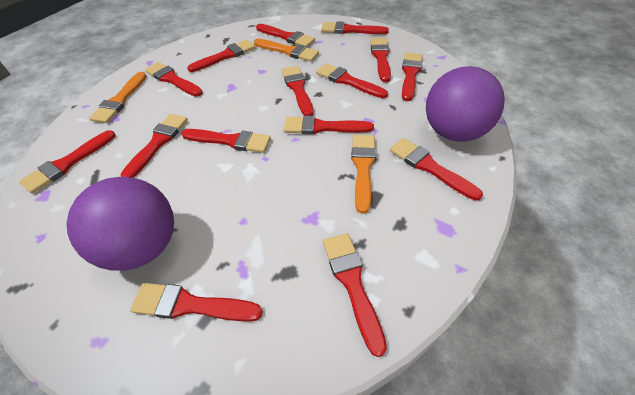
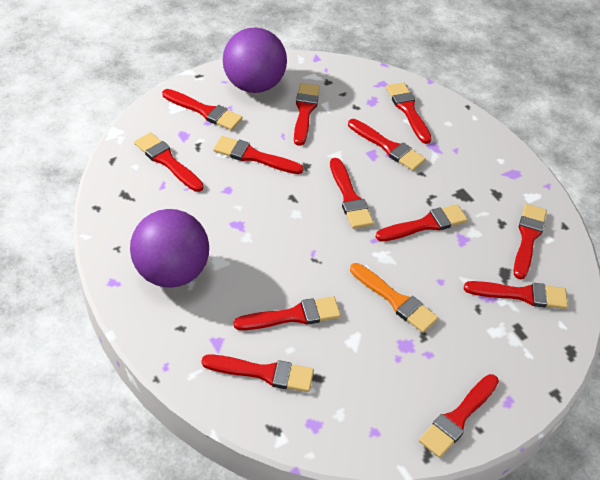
orange brush: 3 -> 1
red brush: 15 -> 13

